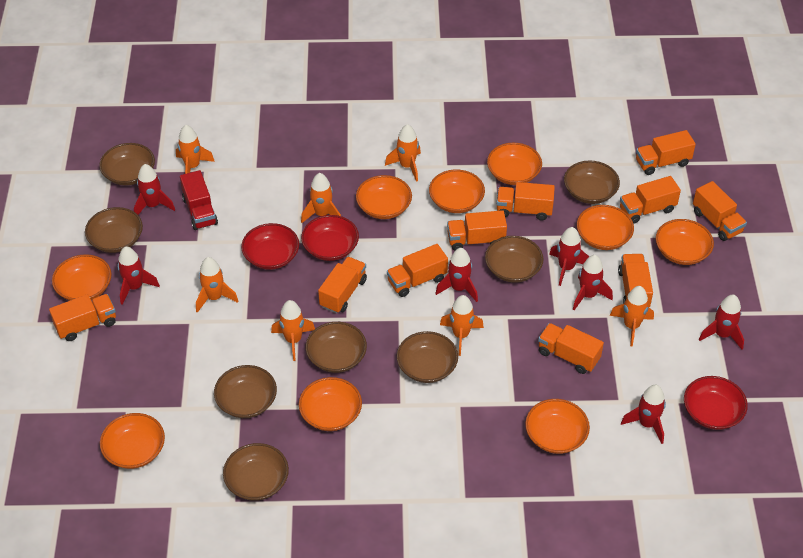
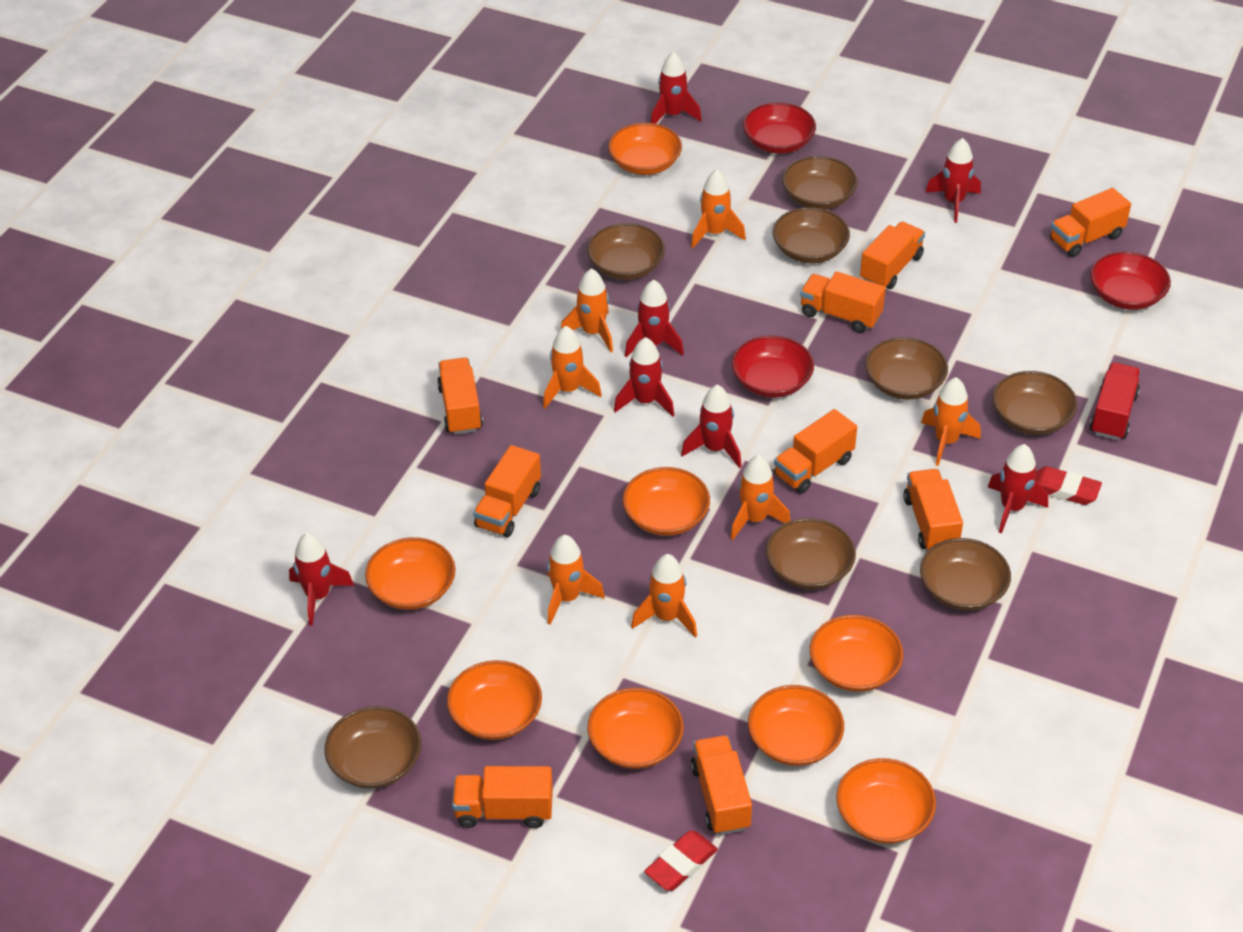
orange bowl: 9 -> 8
orange truck: 10 -> 9
red eraser: 0 -> 2

